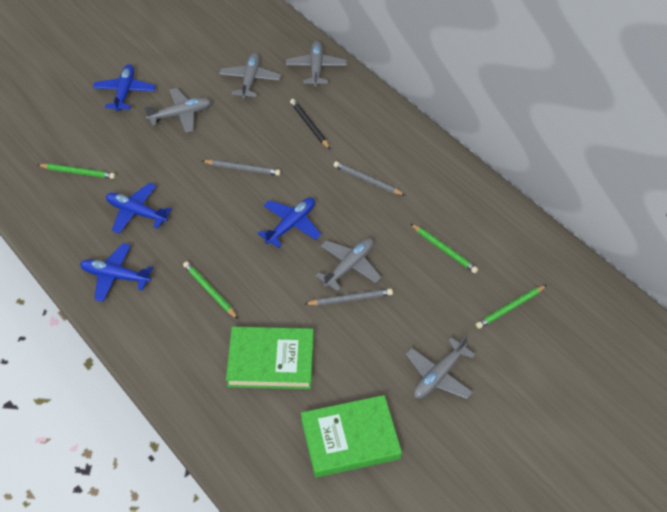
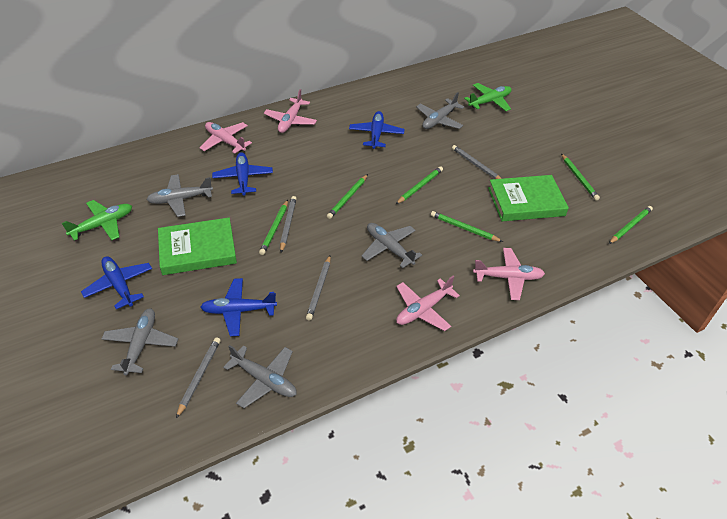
black pencil: 1 -> 0
green pencil: 4 -> 6
green plane: 0 -> 2
grey pencil: 3 -> 4
pink plane: 0 -> 4

